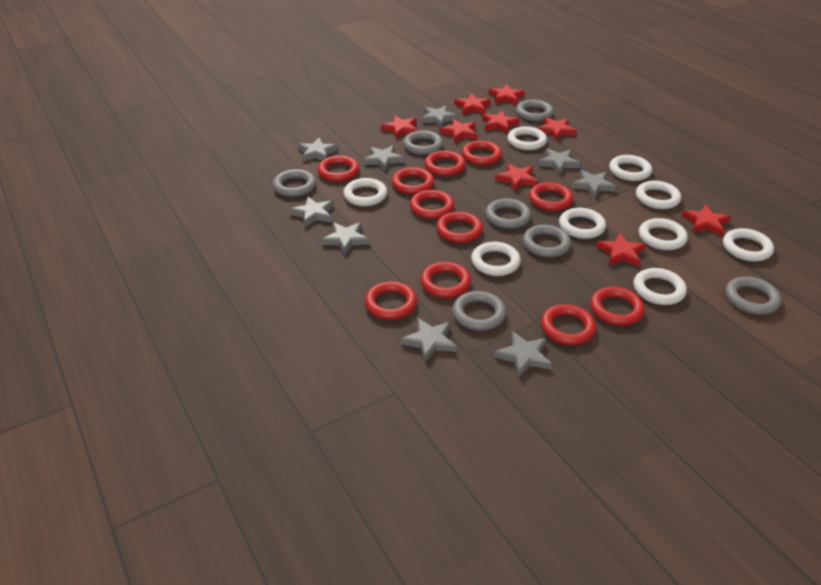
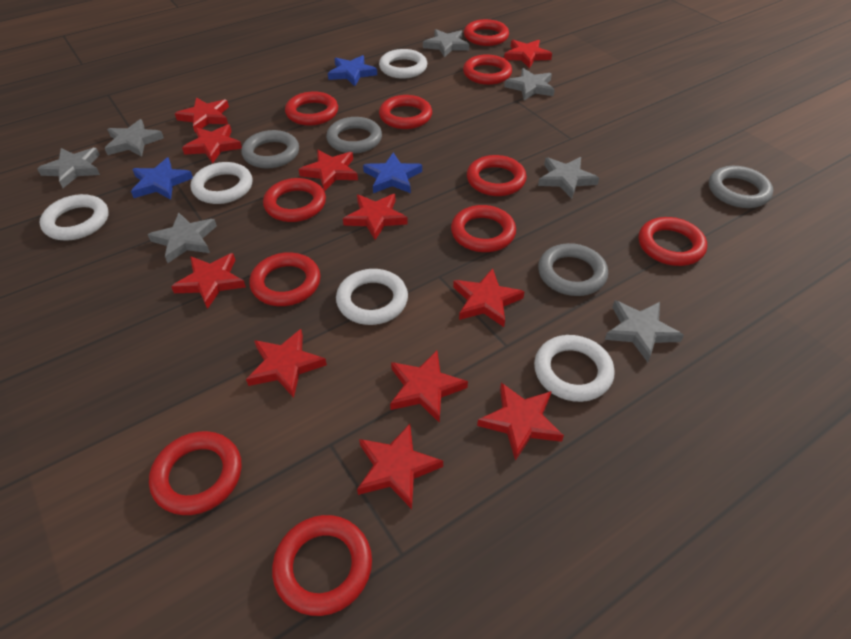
blue star: 0 -> 3
grey ring: 7 -> 4
grey star: 9 -> 7
red star: 9 -> 11
white ring: 9 -> 5

